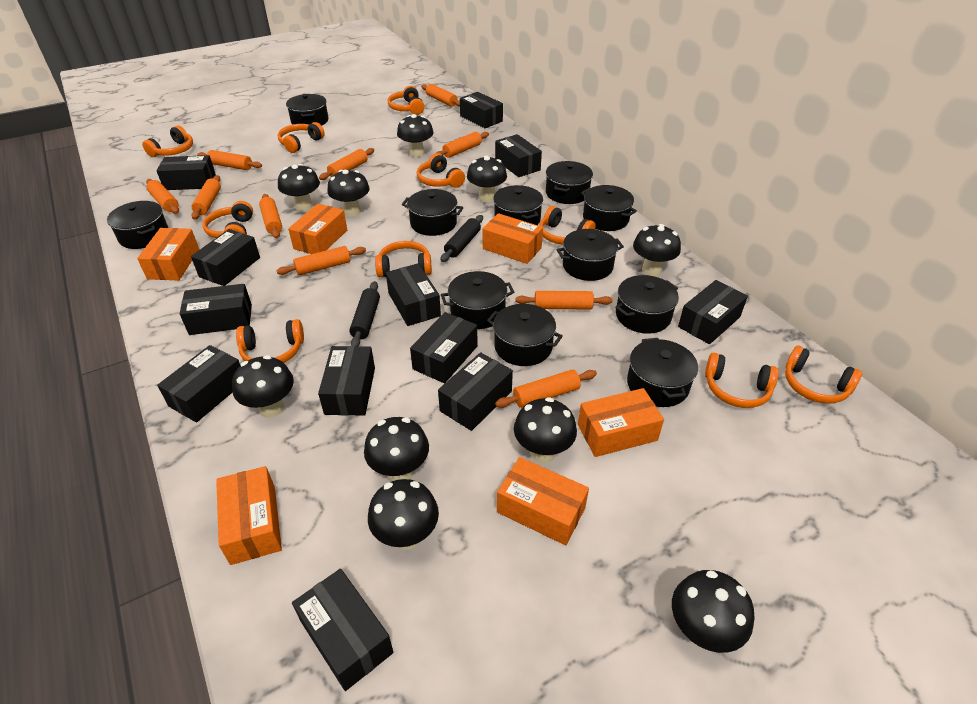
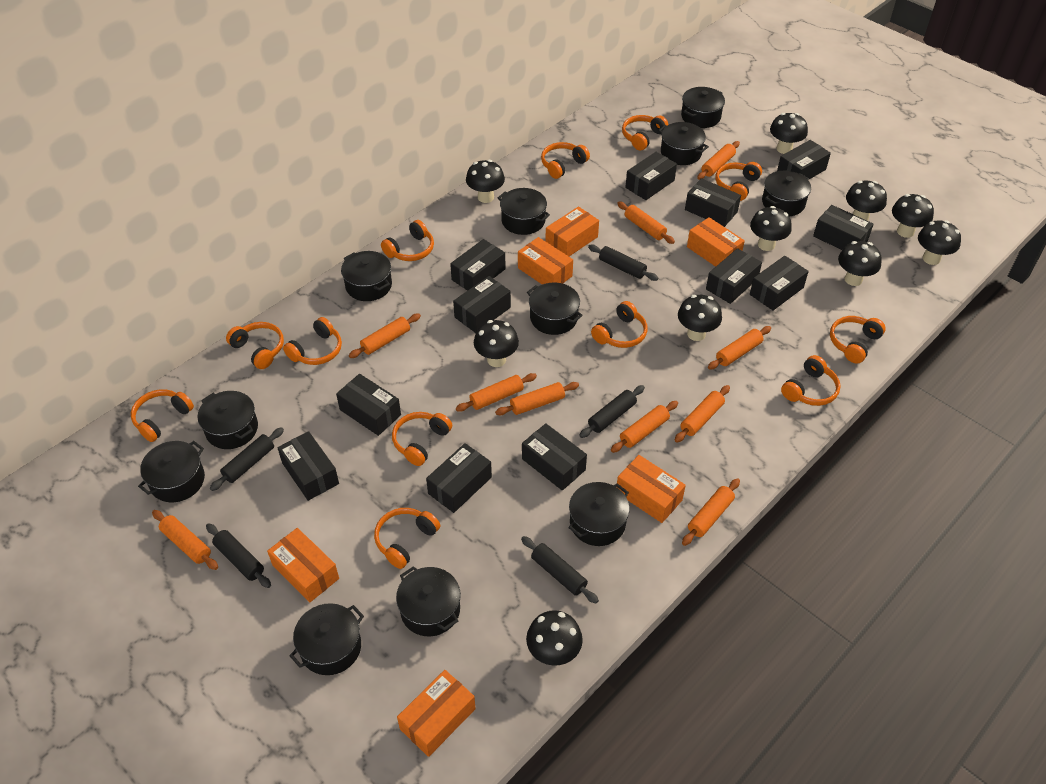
black rolling pin: 2 -> 5
orange headphones: 10 -> 12

